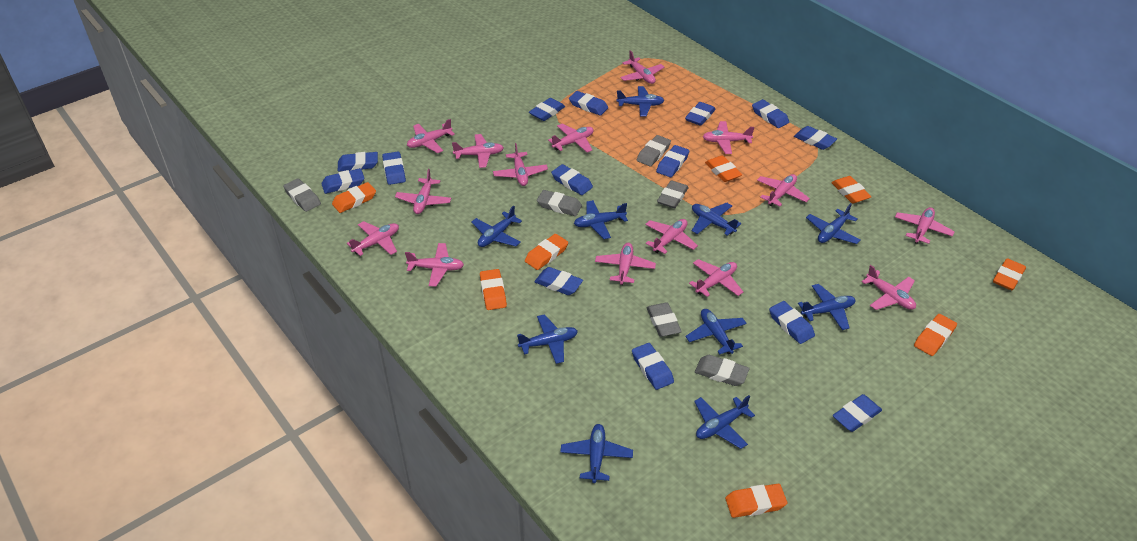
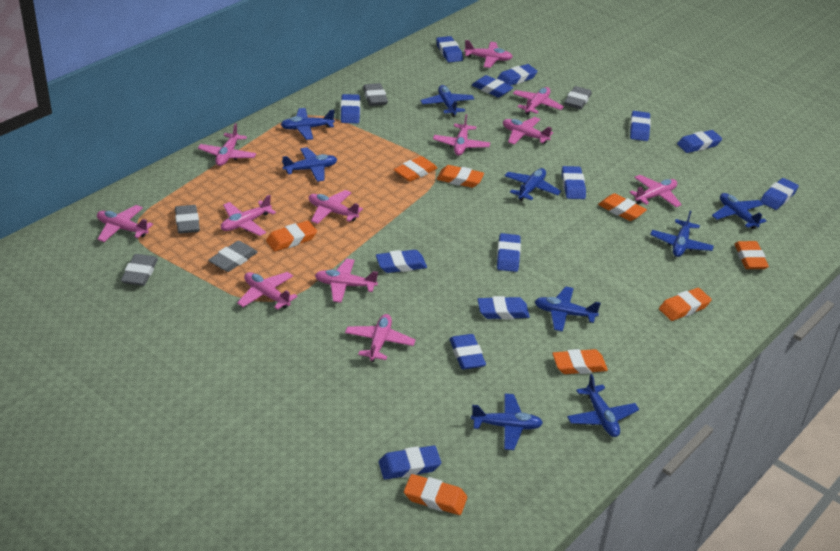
blue eraser: 14 -> 13
blue plane: 10 -> 9
grey eraser: 6 -> 5
pink plane: 15 -> 12

